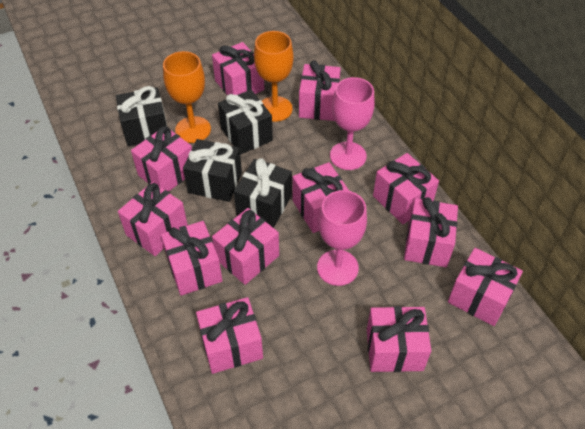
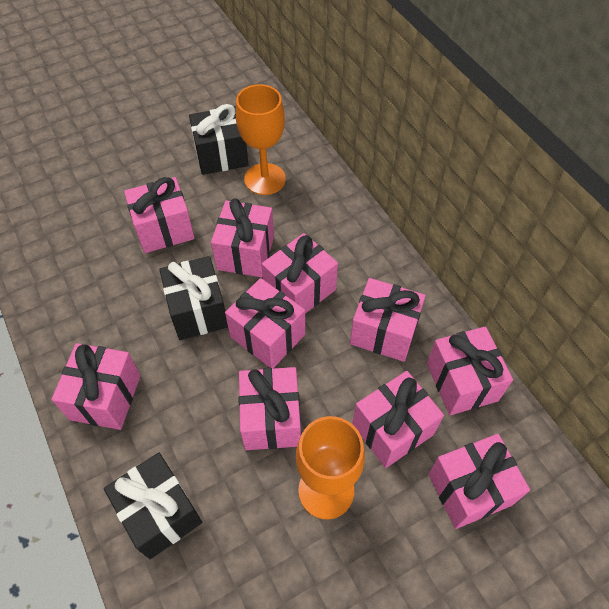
black gift: 4 -> 3
pink gift: 12 -> 10
pink goblet: 2 -> 0

